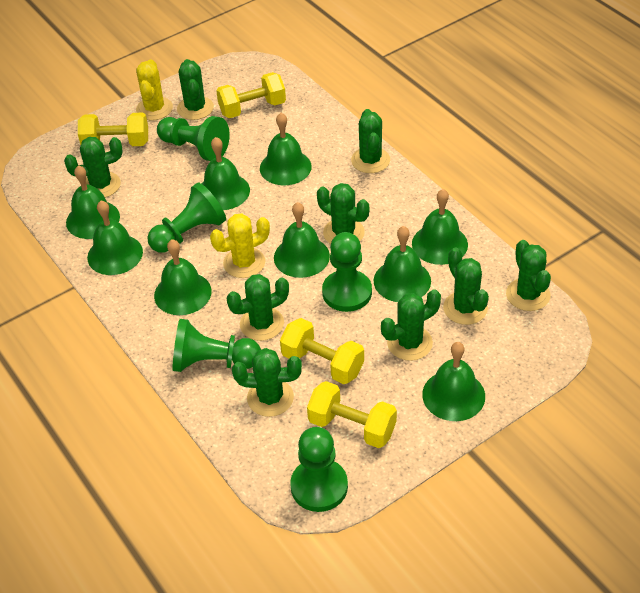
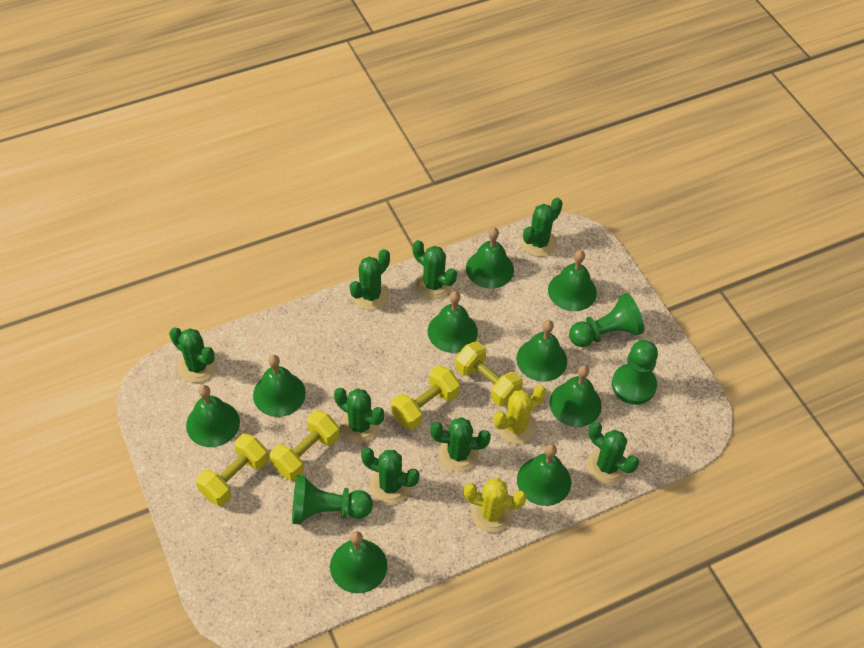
green cactus: 9 -> 8
green pawn: 5 -> 3

